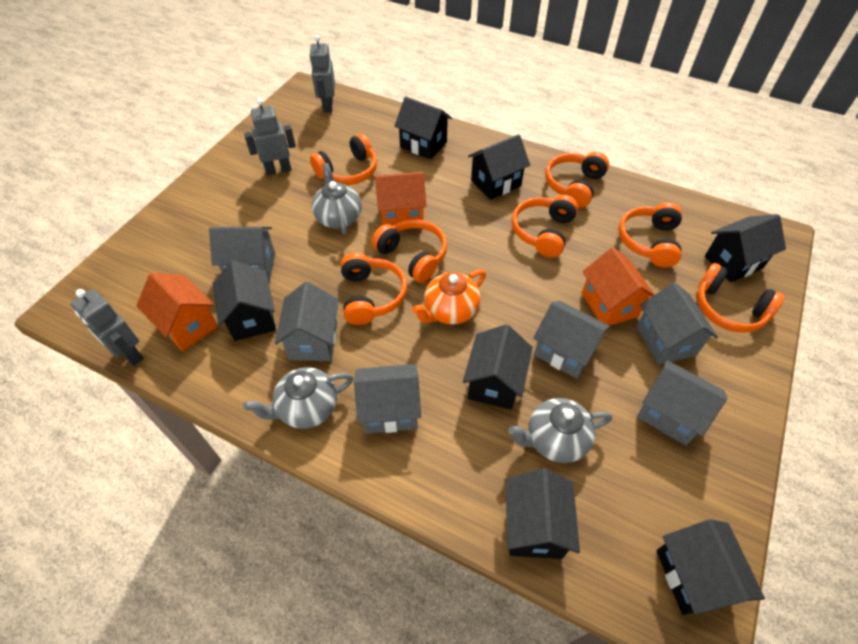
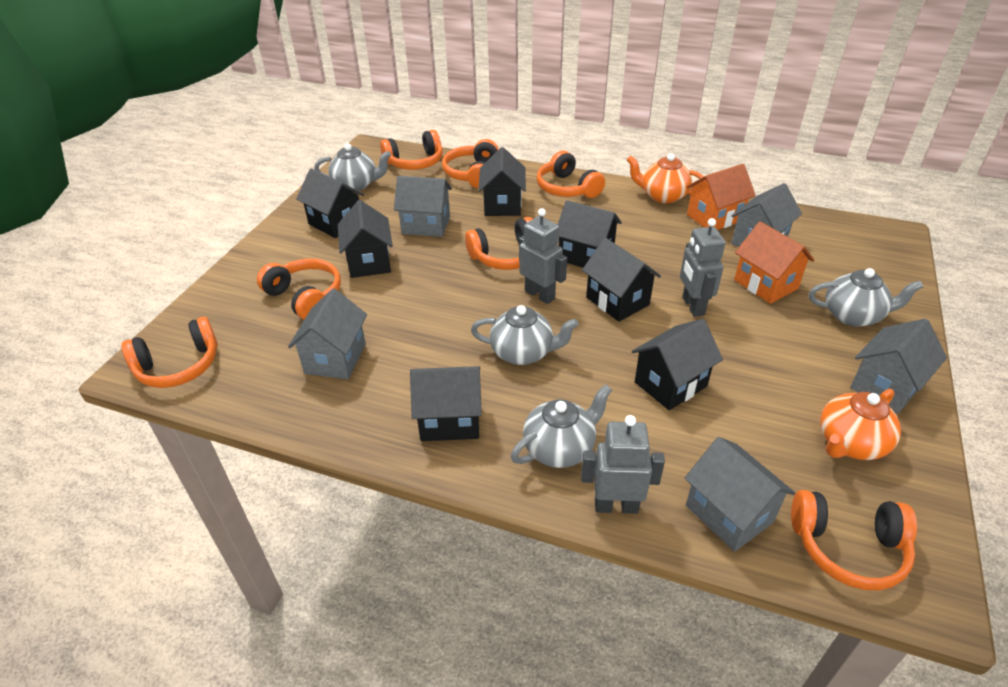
grey house: 6 -> 5
grey teapot: 3 -> 4
orange house: 3 -> 2
orange teapot: 1 -> 2

